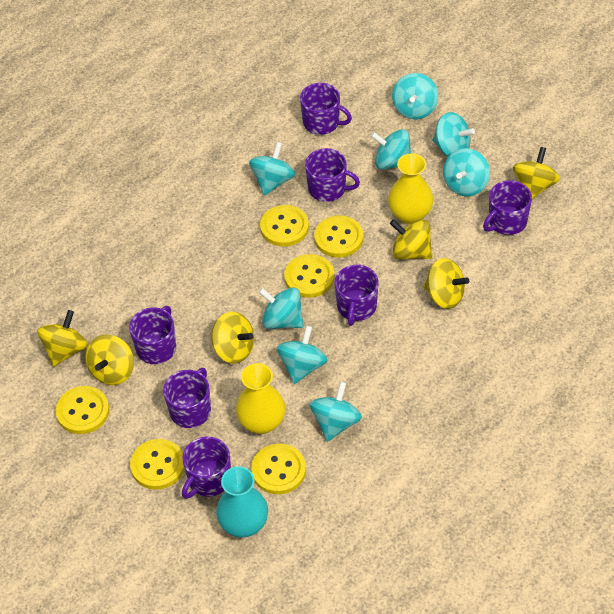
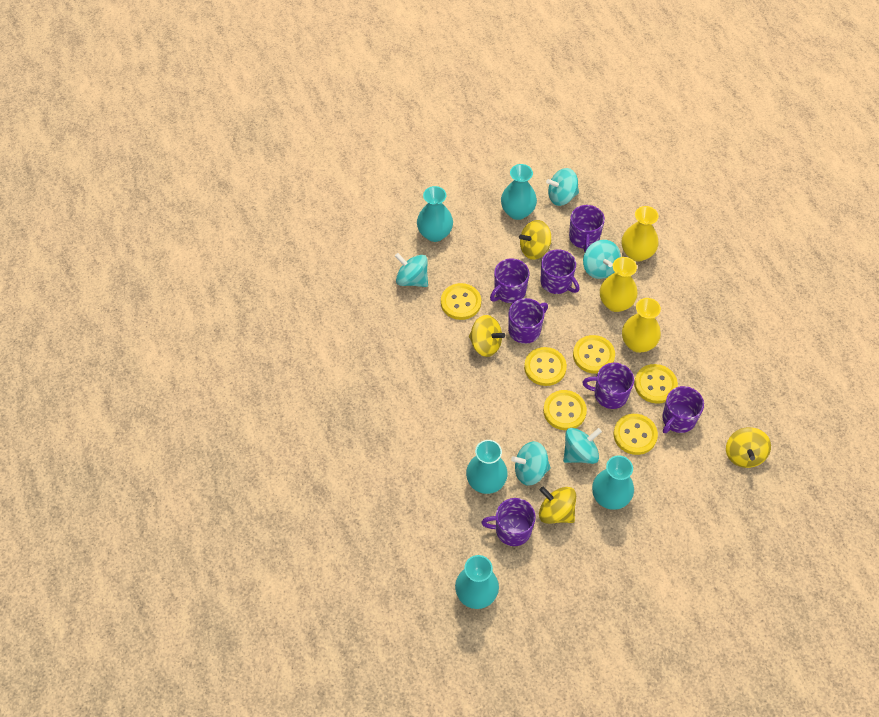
turquoise spinning top: 8 -> 5
turquoise vase: 1 -> 5
yellow spinning top: 6 -> 4
yellow vase: 2 -> 3

